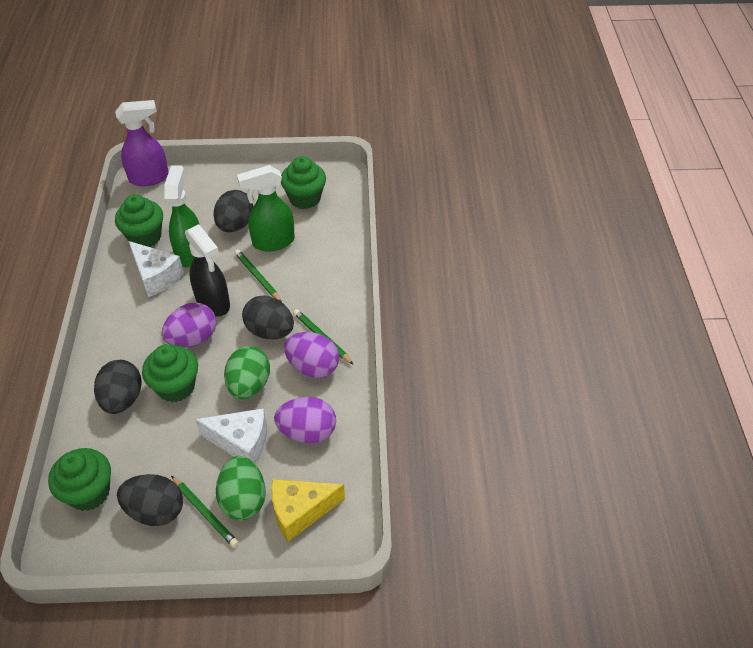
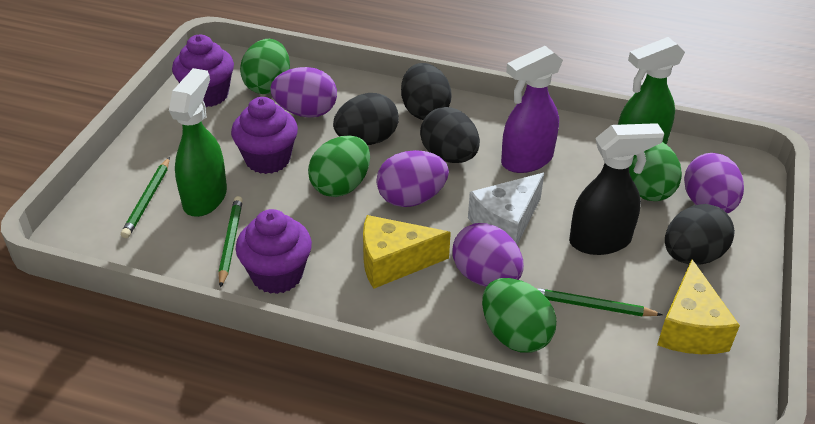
green cupcake: 4 -> 0
green egg: 2 -> 4
purple cupcake: 0 -> 3
purple egg: 3 -> 4
white cheese: 2 -> 1
yellow cheese: 1 -> 2

